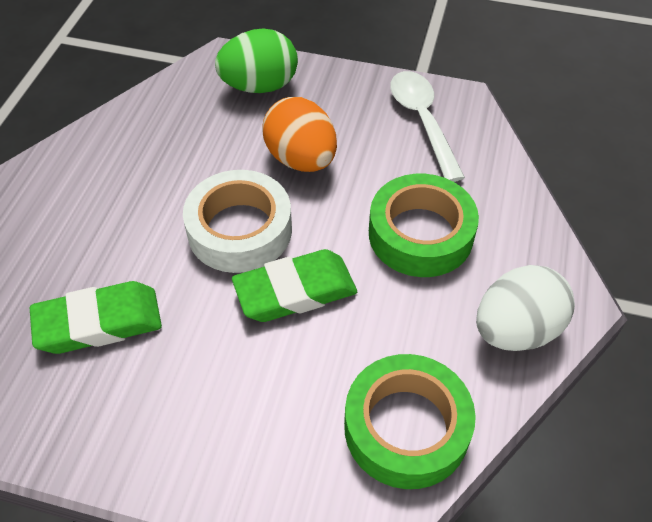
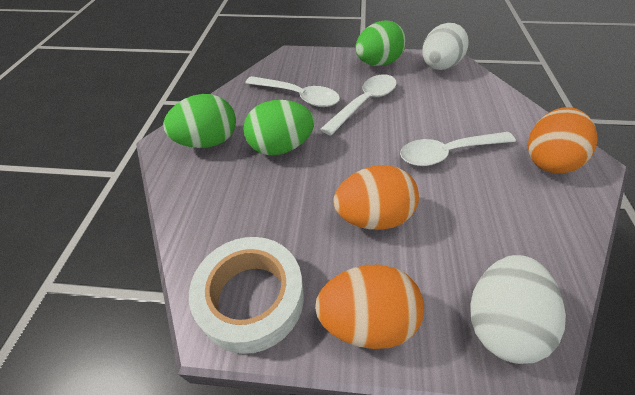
green egg: 1 -> 3
green eraser: 2 -> 0
green tape: 2 -> 0
orange egg: 1 -> 3
white egg: 1 -> 2
white spoon: 1 -> 3

